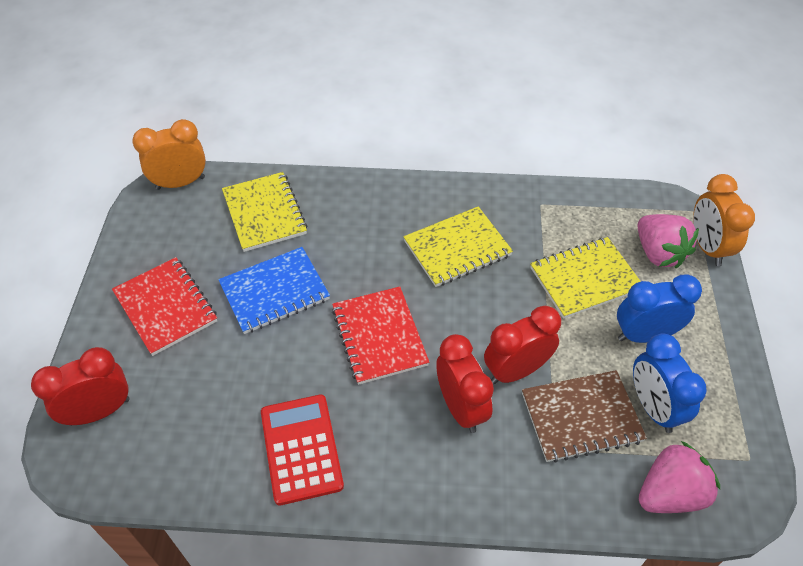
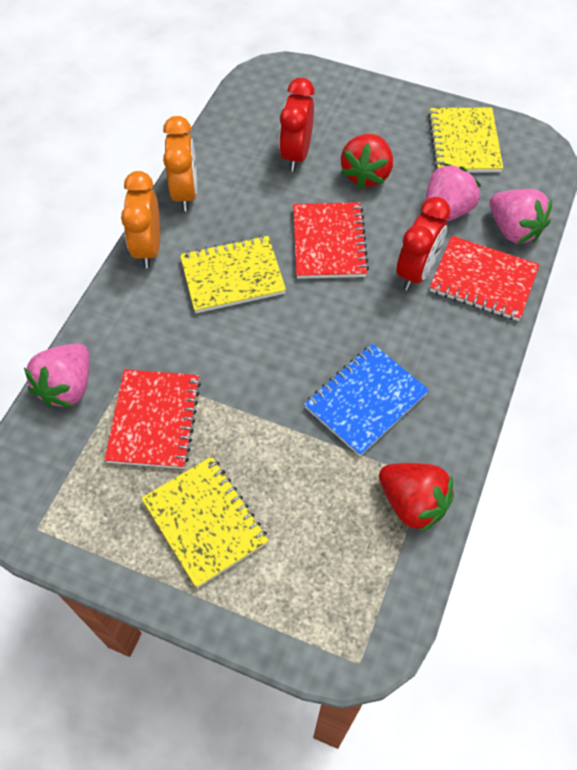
blue clock: 2 -> 0
brown notebook: 1 -> 0
pink strawberry: 2 -> 3
red calculator: 1 -> 0
red clock: 3 -> 2
red notebook: 2 -> 3
red strawberry: 0 -> 2

